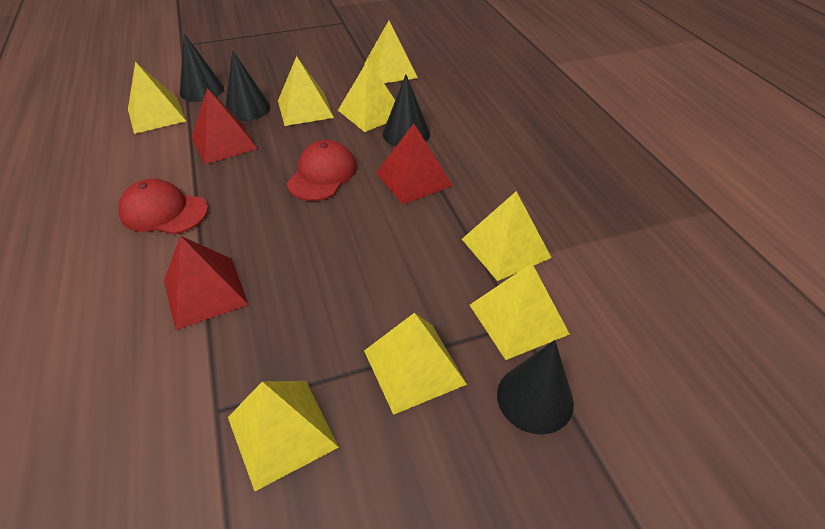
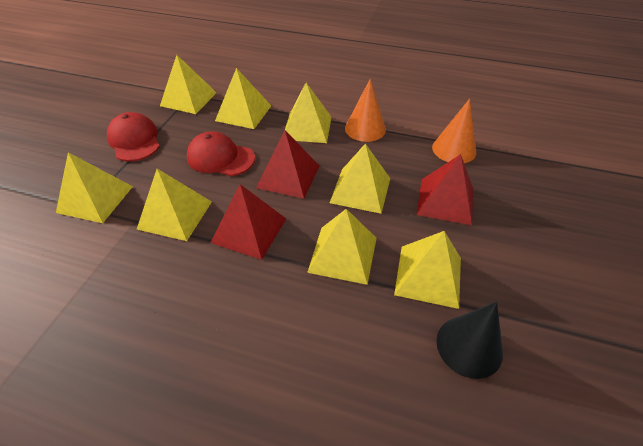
black cone: 4 -> 1
orange cone: 0 -> 2

